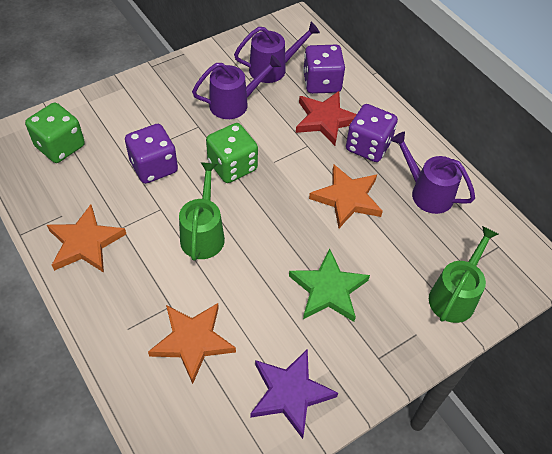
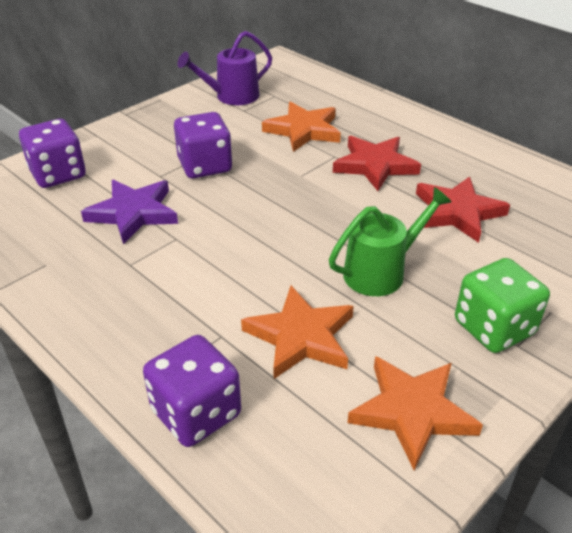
green dice: 2 -> 1
green star: 1 -> 0
green watering can: 2 -> 1
purple watering can: 3 -> 1
red star: 1 -> 2

